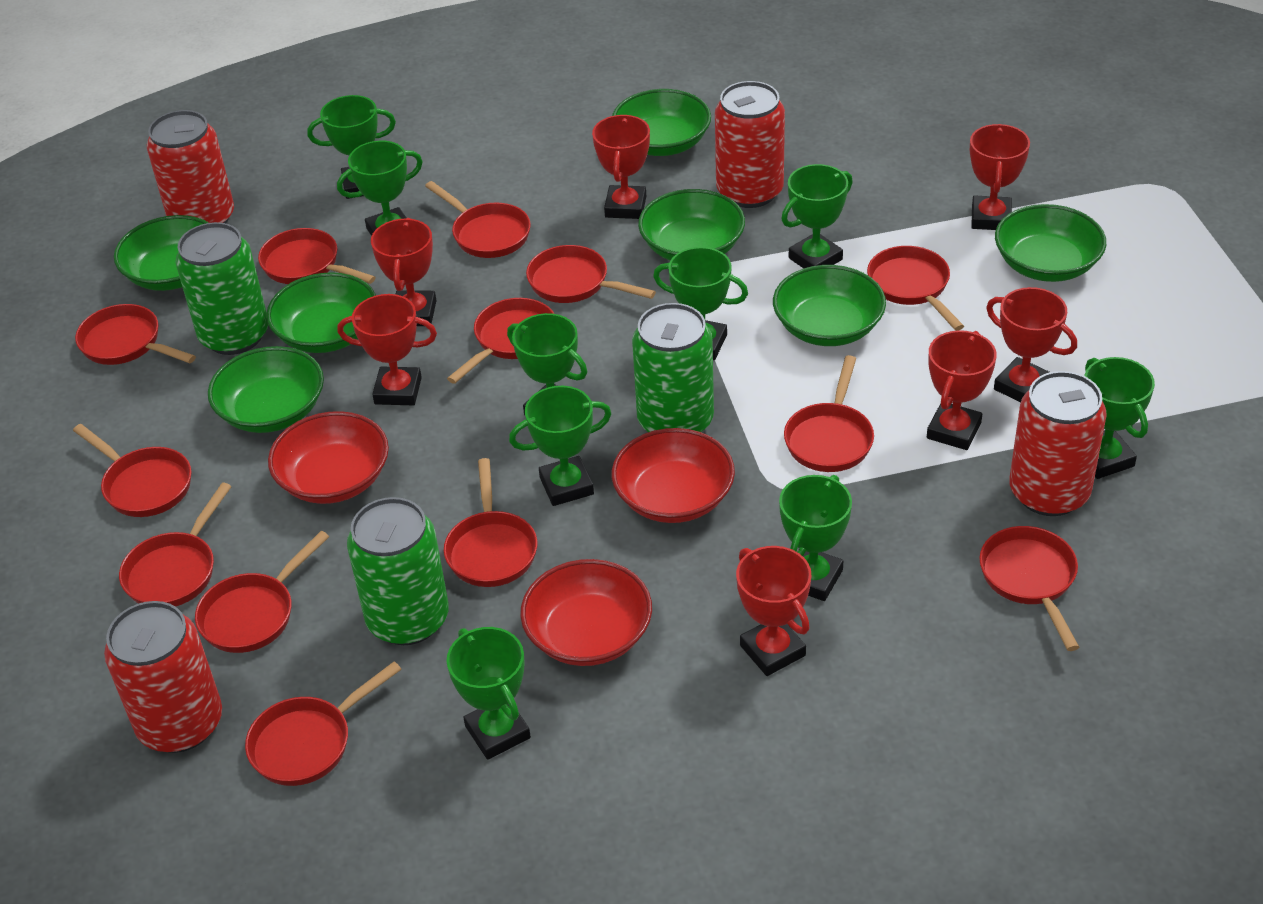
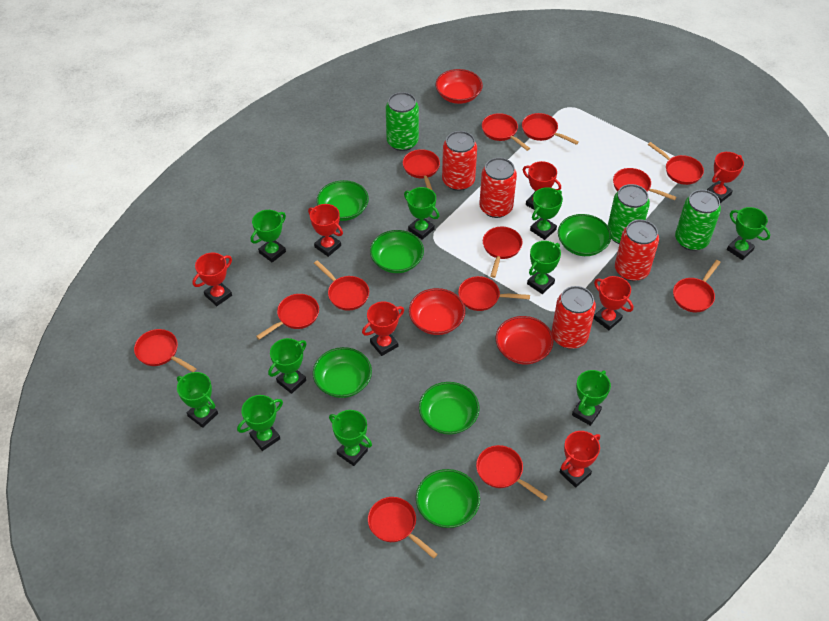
green bowl: 7 -> 6
green trophy: 9 -> 10

